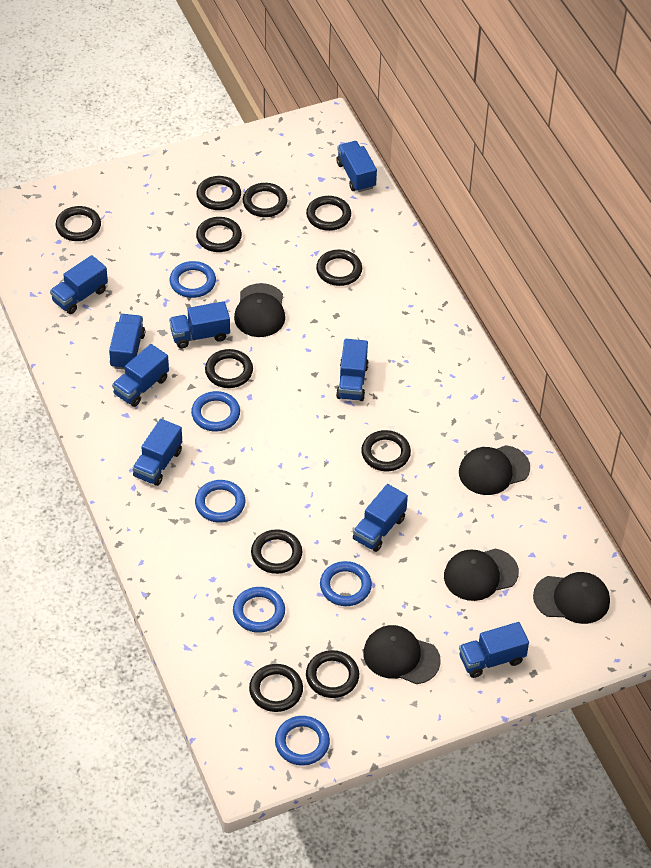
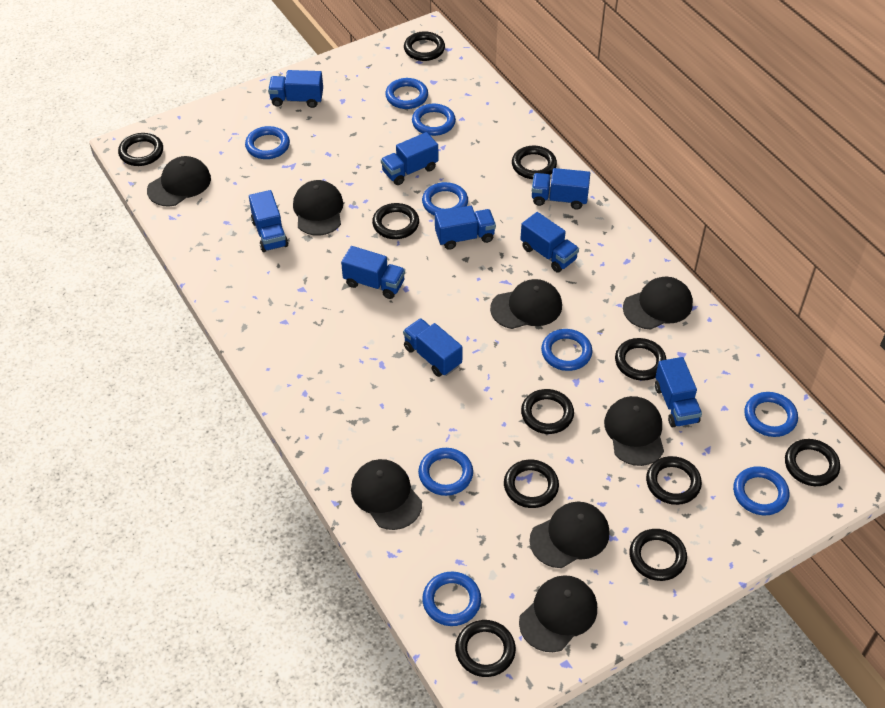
black cap: 5 -> 8
blue ring: 6 -> 9

